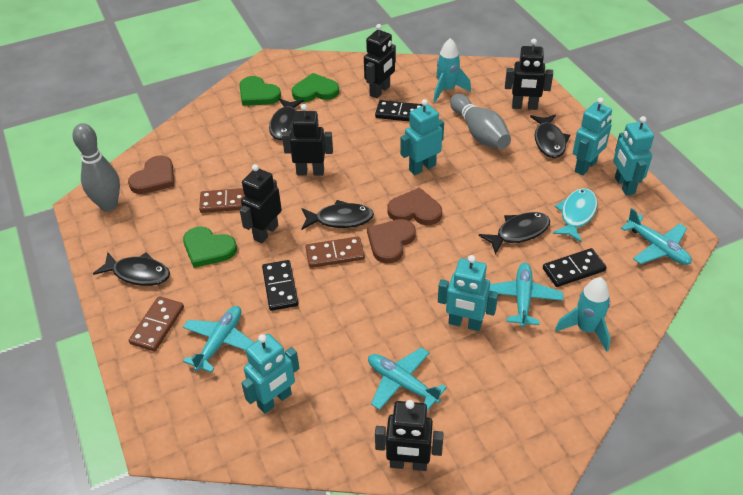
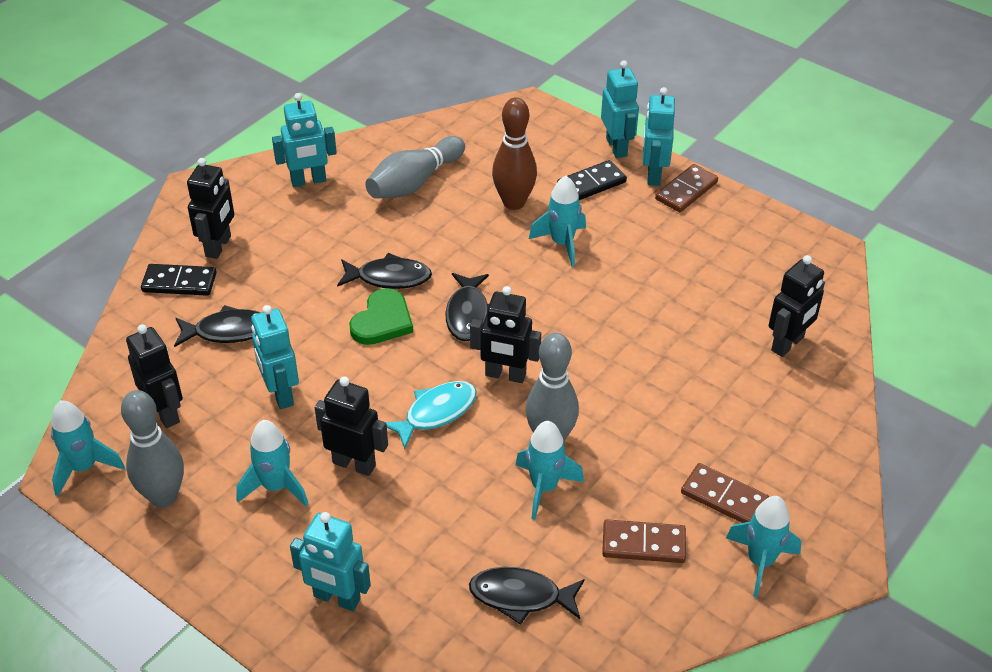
black domino: 3 -> 2
black fish: 5 -> 4
brown bowling pin: 0 -> 1
brown heart: 3 -> 0
green heart: 3 -> 1
grey bowling pin: 2 -> 3
turquoise plane: 4 -> 0
turquoise rocket: 2 -> 5

